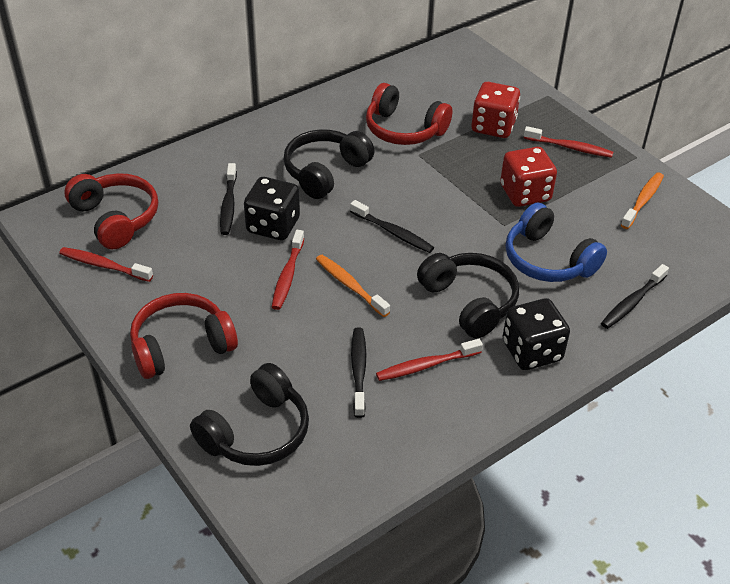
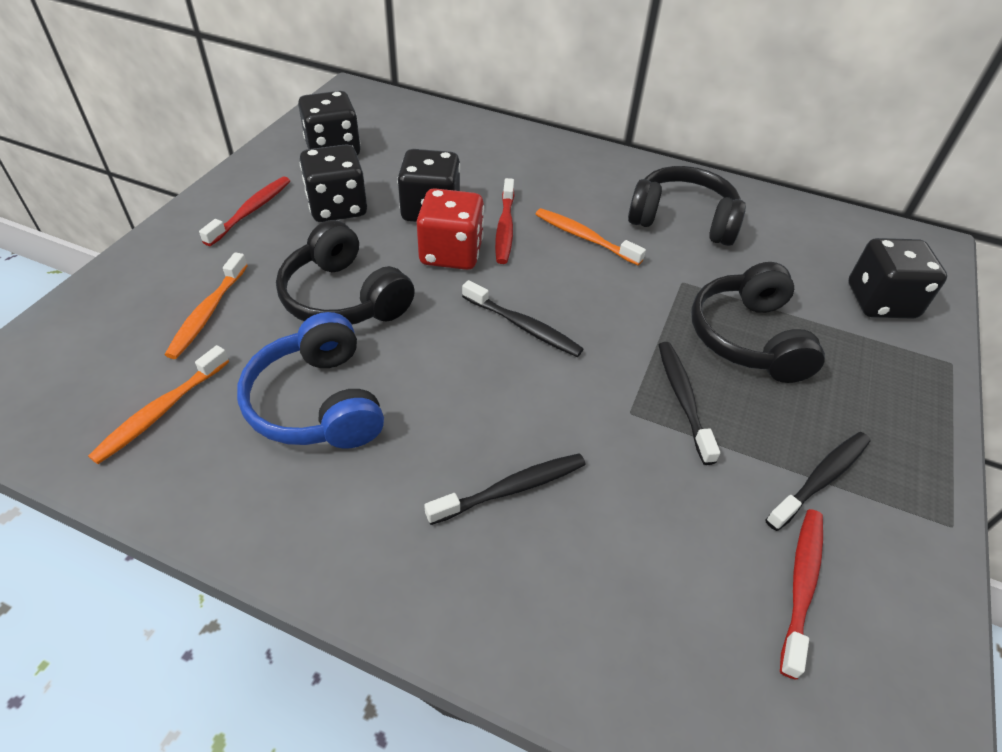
black dice: 2 -> 4
orange toothbrush: 2 -> 3
red dice: 2 -> 1
red headphones: 3 -> 0
red toothbrush: 4 -> 3

